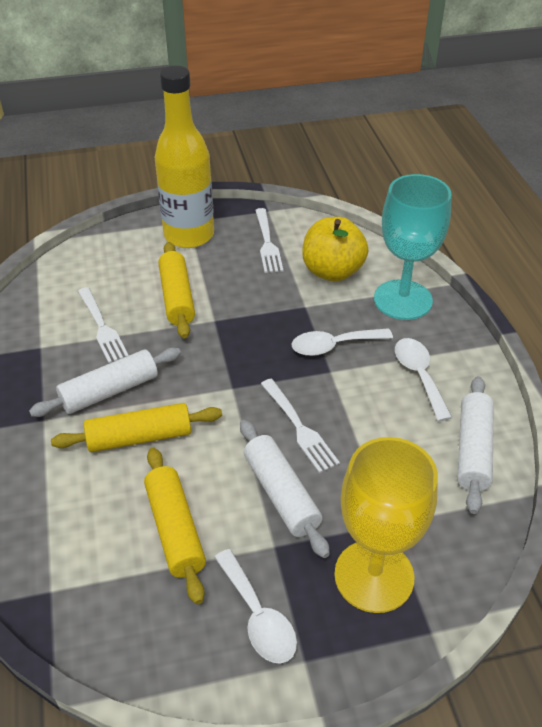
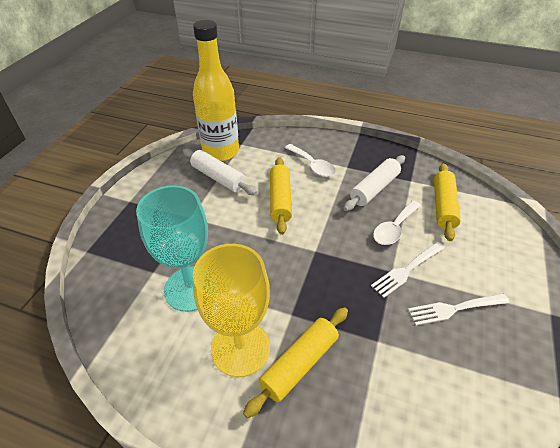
white fork: 3 -> 2
white rolling pin: 3 -> 2
white spoon: 3 -> 2
yellow apple: 1 -> 0

